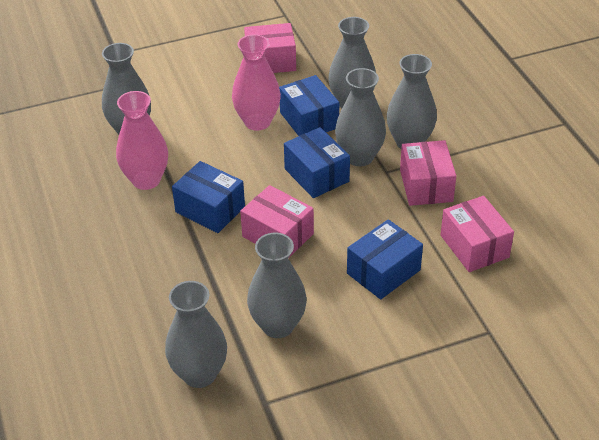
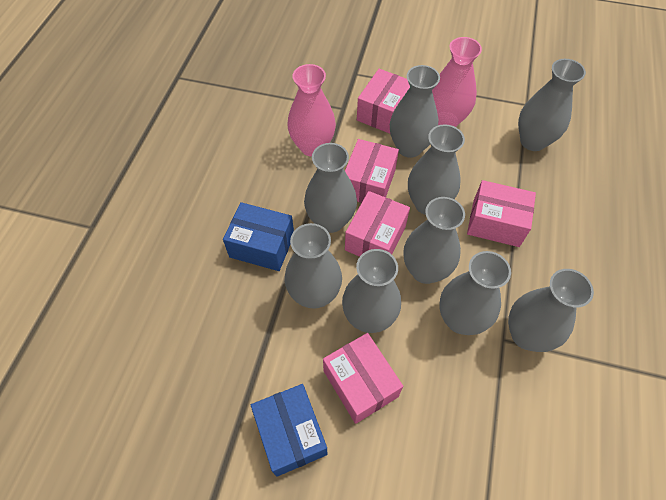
blue box: 4 -> 2
grey vase: 6 -> 9
pink box: 4 -> 5

